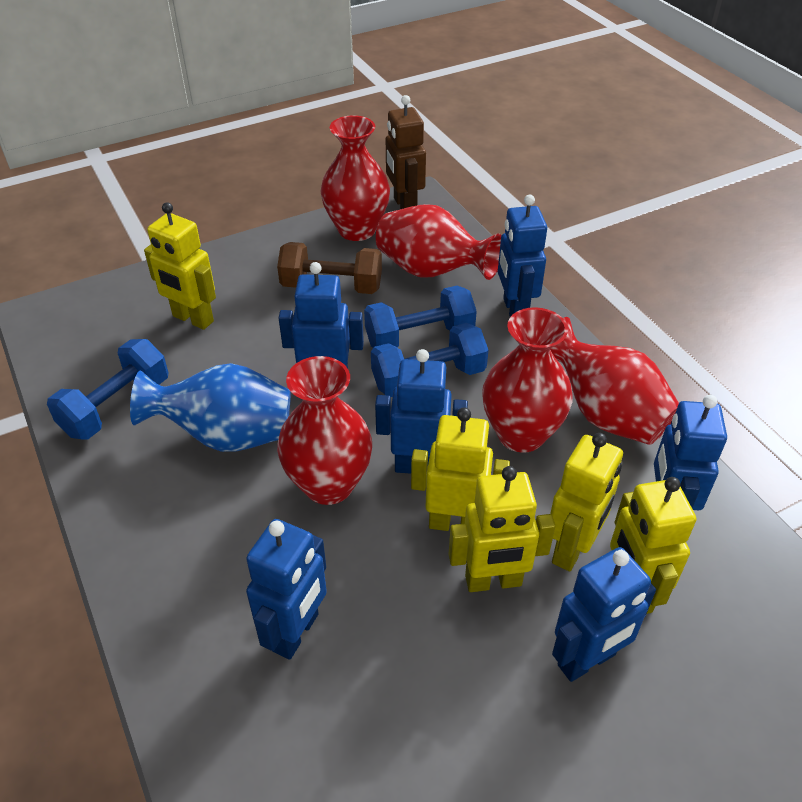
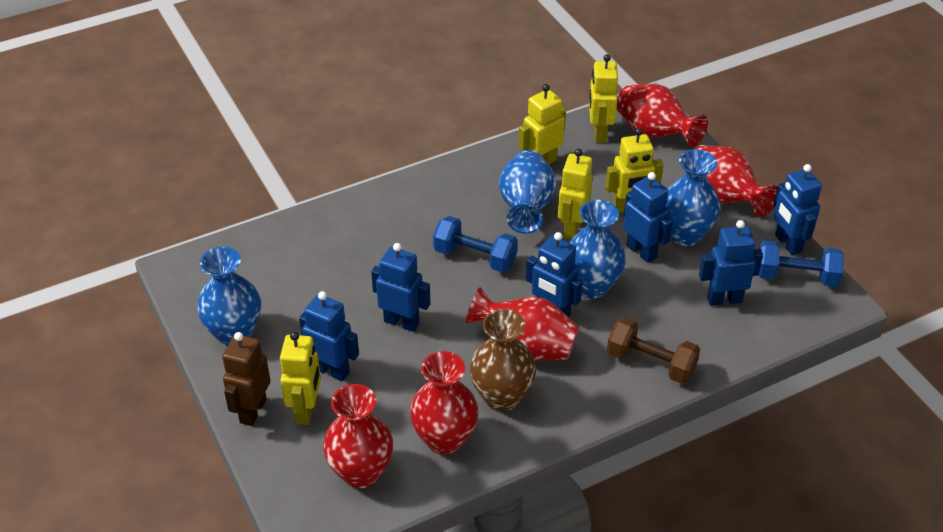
blue dumbbell: 3 -> 2
blue vase: 1 -> 4
brown vase: 0 -> 1

